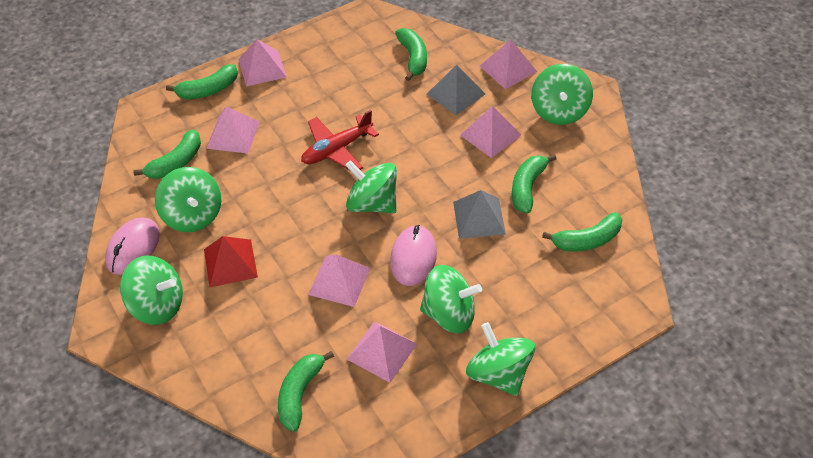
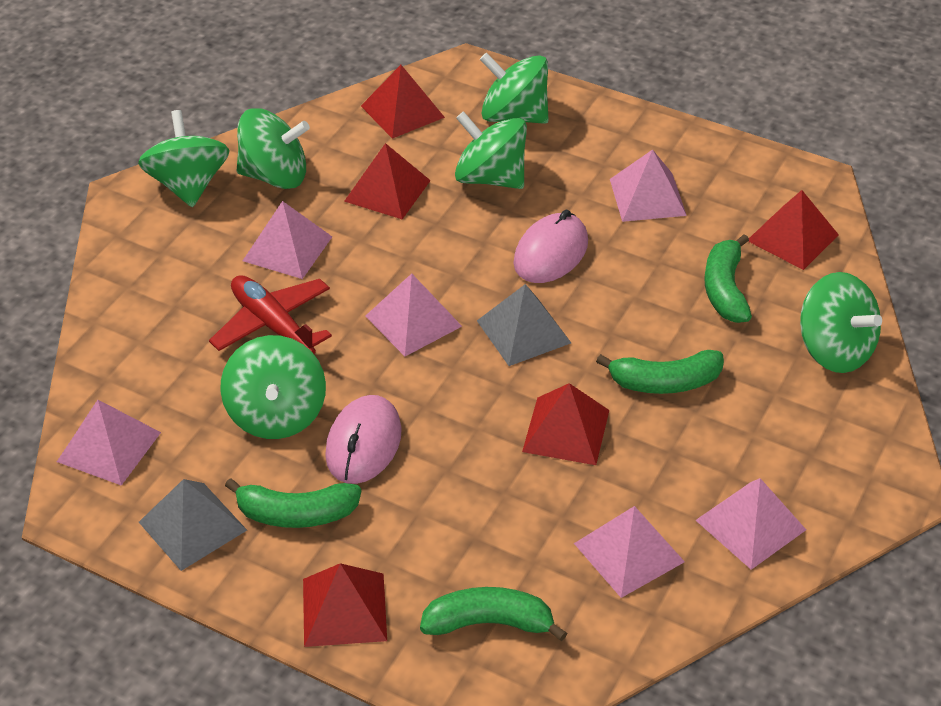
green banana: 6 -> 4
red pyramid: 1 -> 5

